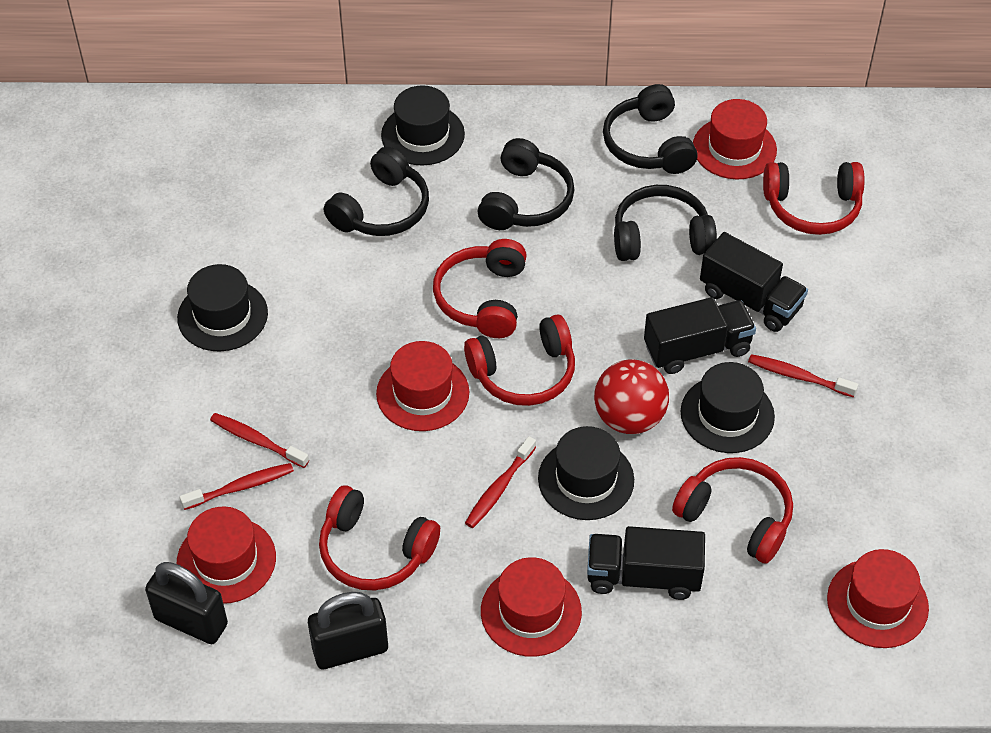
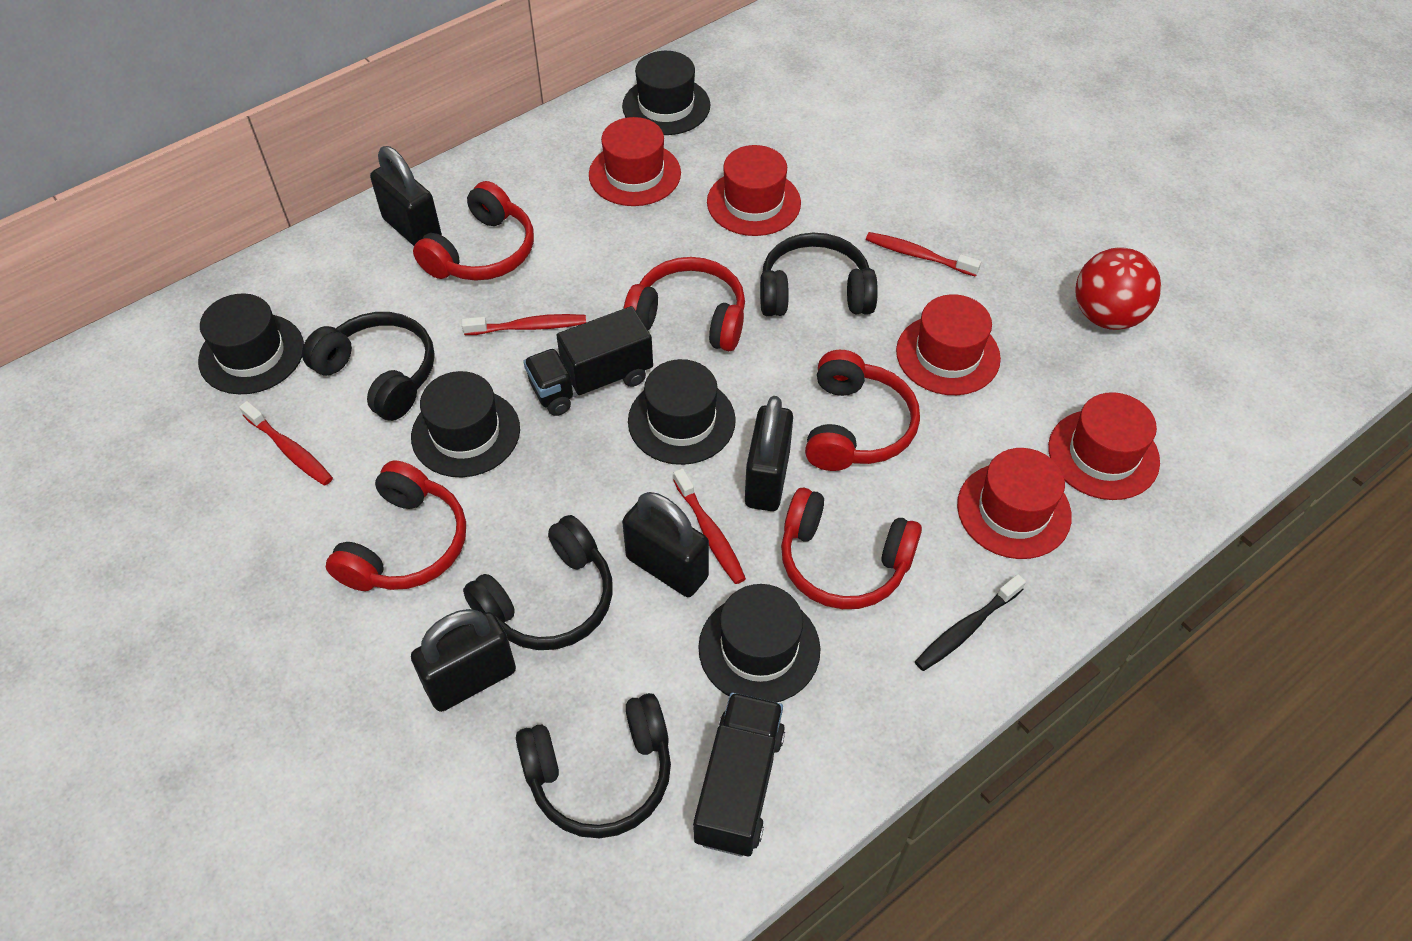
black hat: 4 -> 5
black padlock: 2 -> 4
black toothbrush: 0 -> 1
black truck: 3 -> 2

